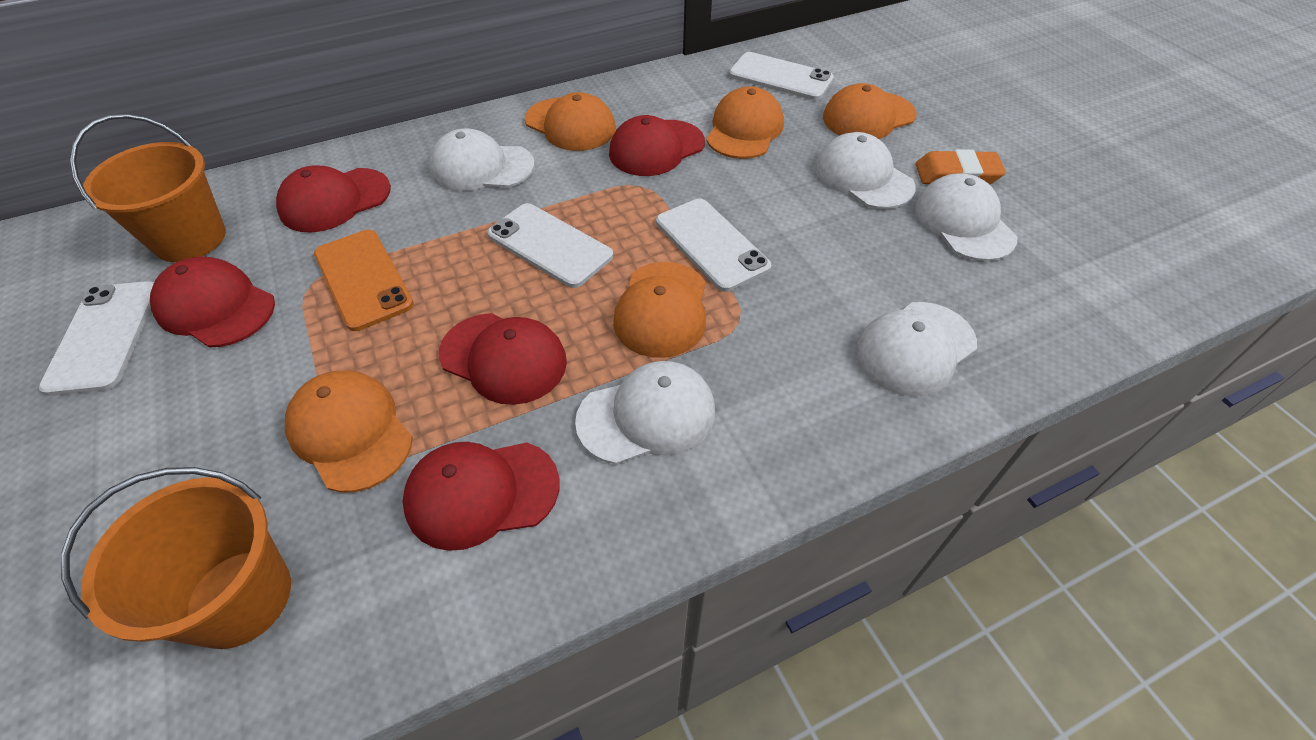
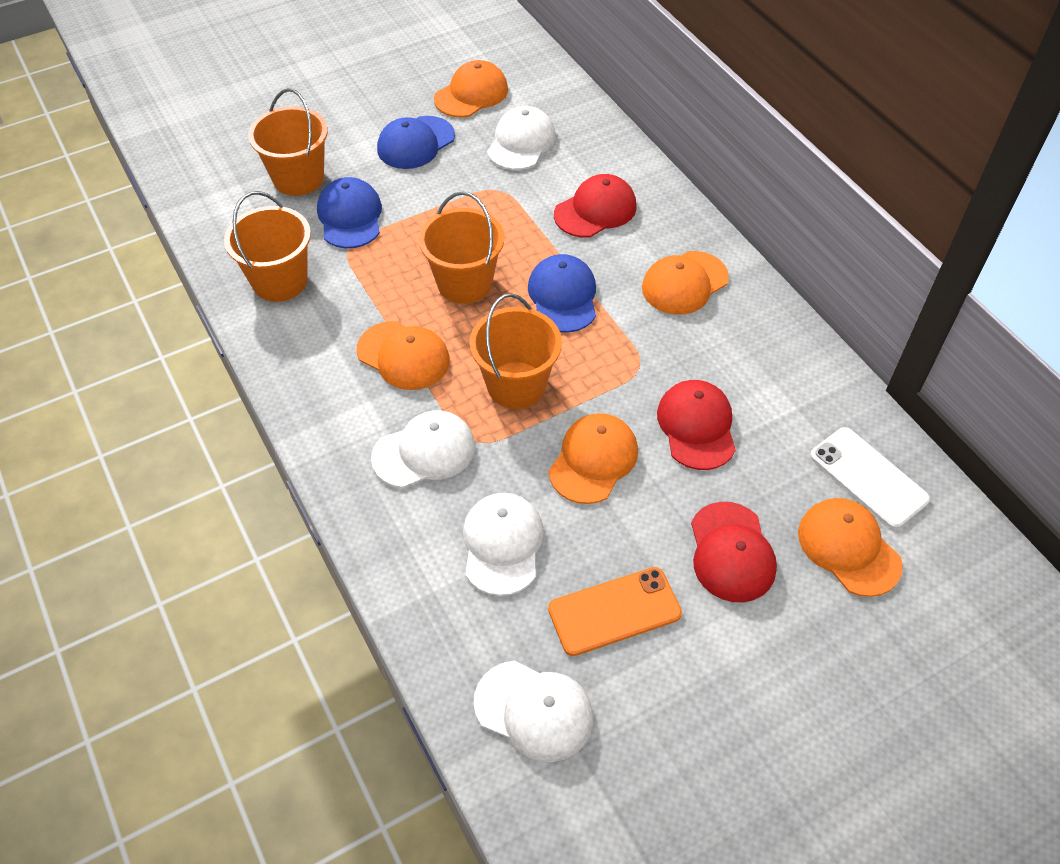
blue cap: 0 -> 3
orange bucket: 2 -> 4
orange eraser: 1 -> 0
red cap: 5 -> 3
white cap: 5 -> 4
white phone: 4 -> 1

